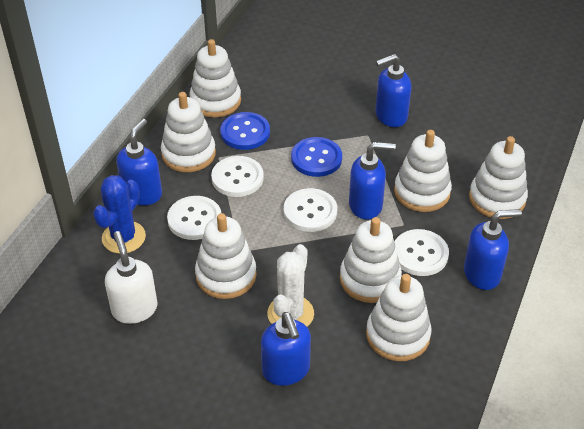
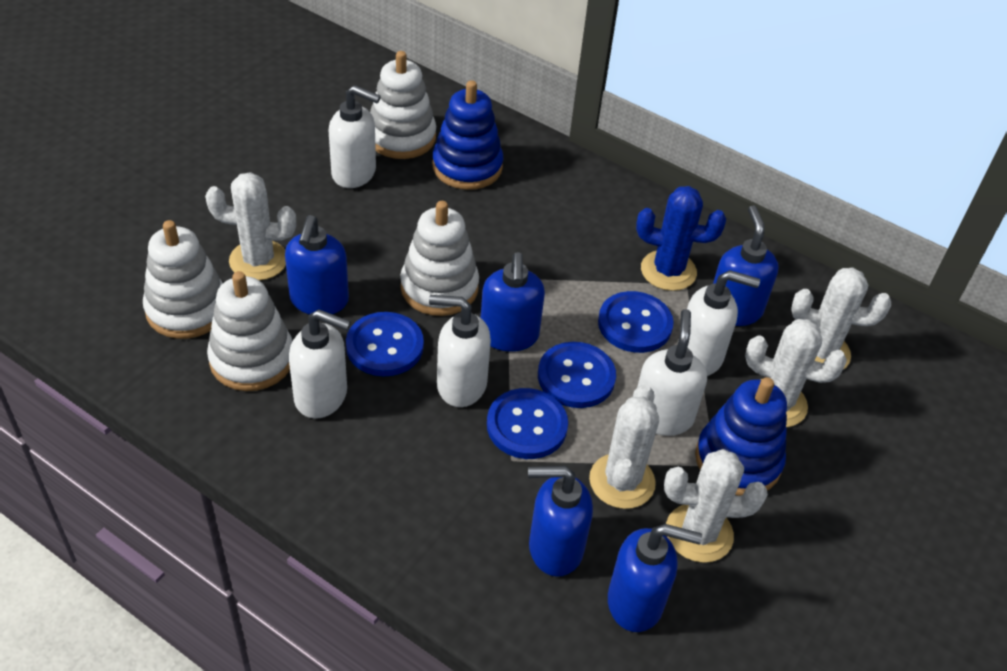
blue button: 2 -> 4
blue stacking toy: 0 -> 2
white button: 4 -> 0
white cactus: 1 -> 5
white soap dispenser: 1 -> 5
white stacking toy: 7 -> 4

